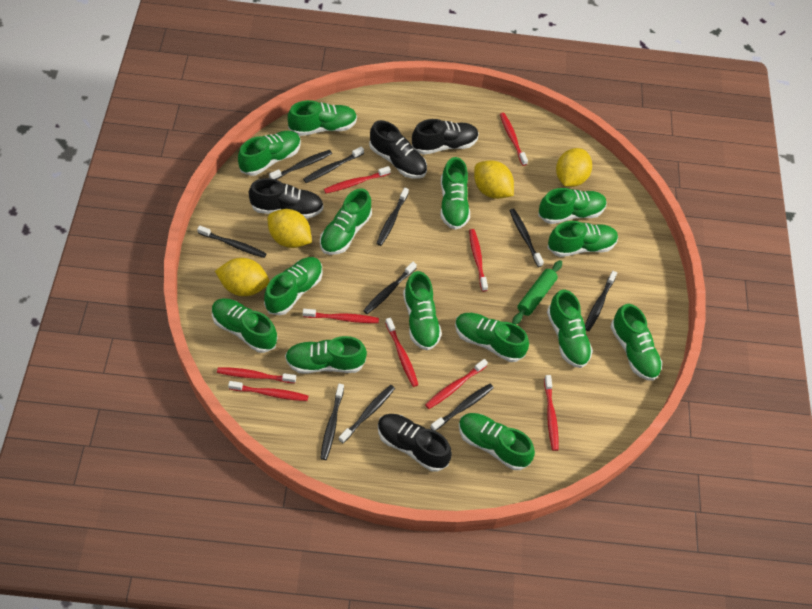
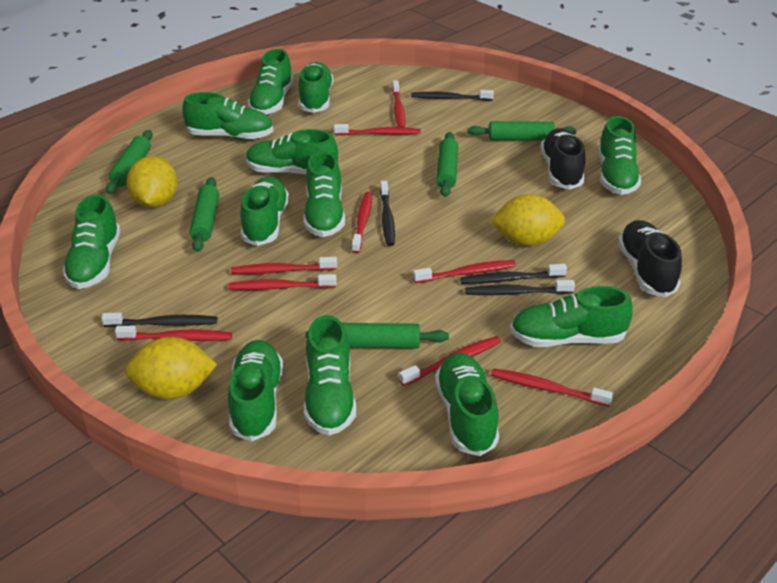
black shoe: 4 -> 2
black toothbrush: 10 -> 5
green rolling pin: 1 -> 5
green shoe: 14 -> 12
yellow lemon: 4 -> 3

